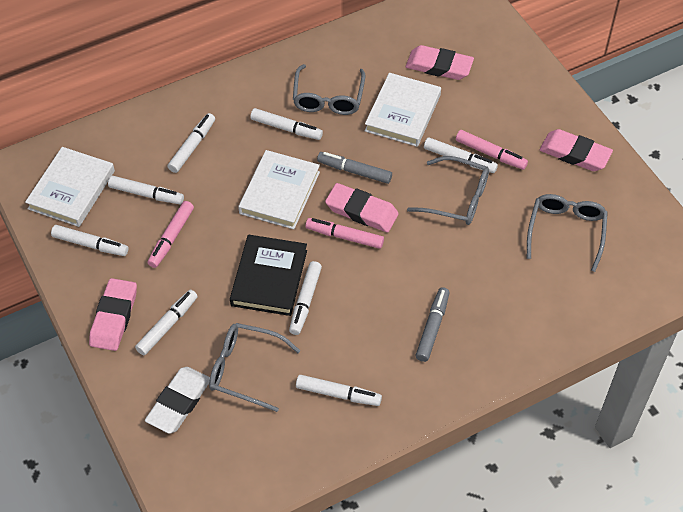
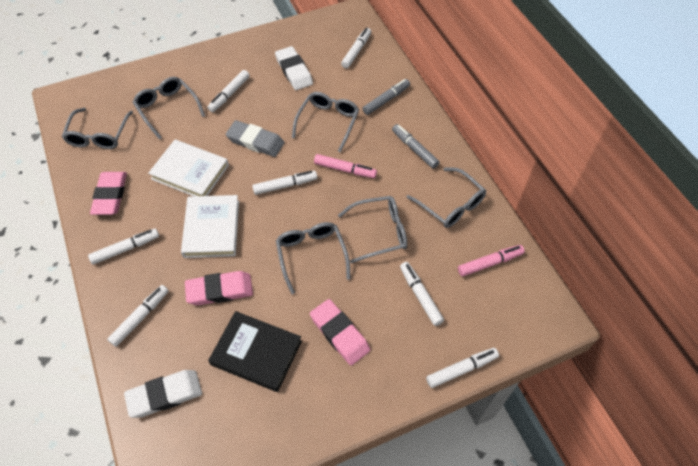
grey eraser: 0 -> 1
grey glasses: 4 -> 6
pink eraser: 4 -> 3
pink marker: 3 -> 2
white book: 3 -> 2
white eraser: 1 -> 2
white marker: 8 -> 7

